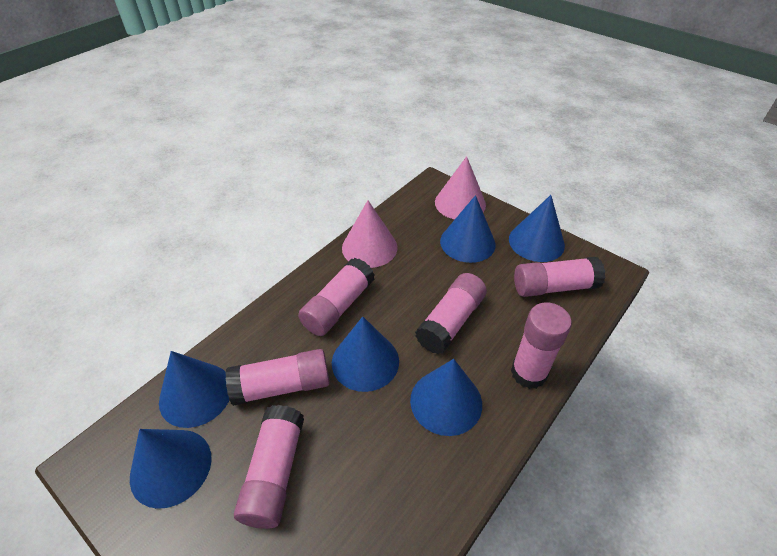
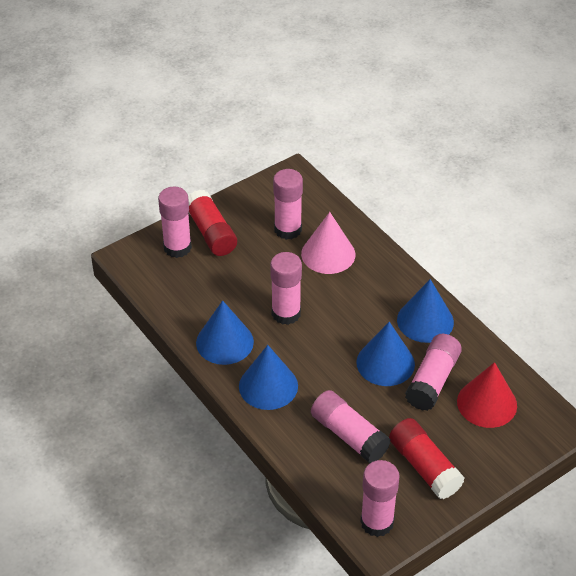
blue cone: 6 -> 4
pink cone: 2 -> 1
red cone: 0 -> 1
red glue stick: 0 -> 2

